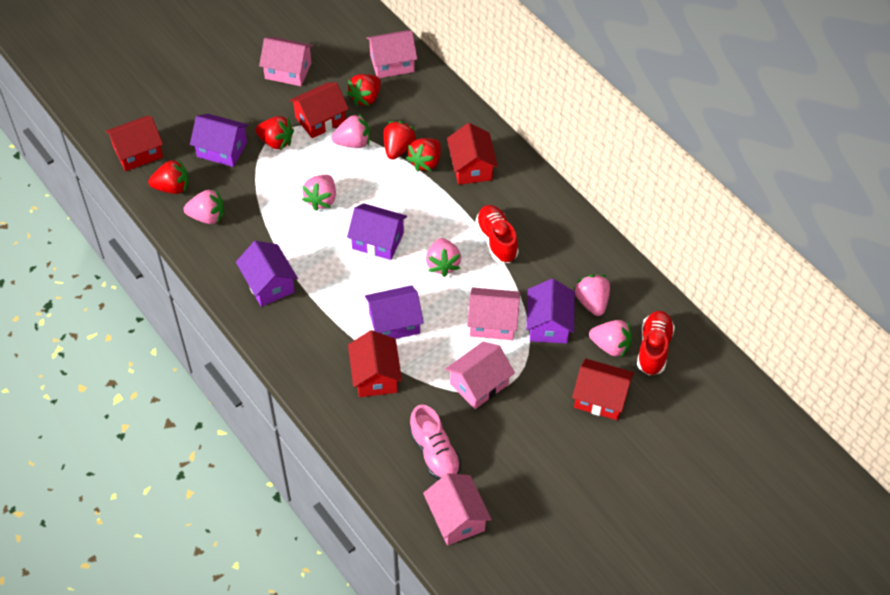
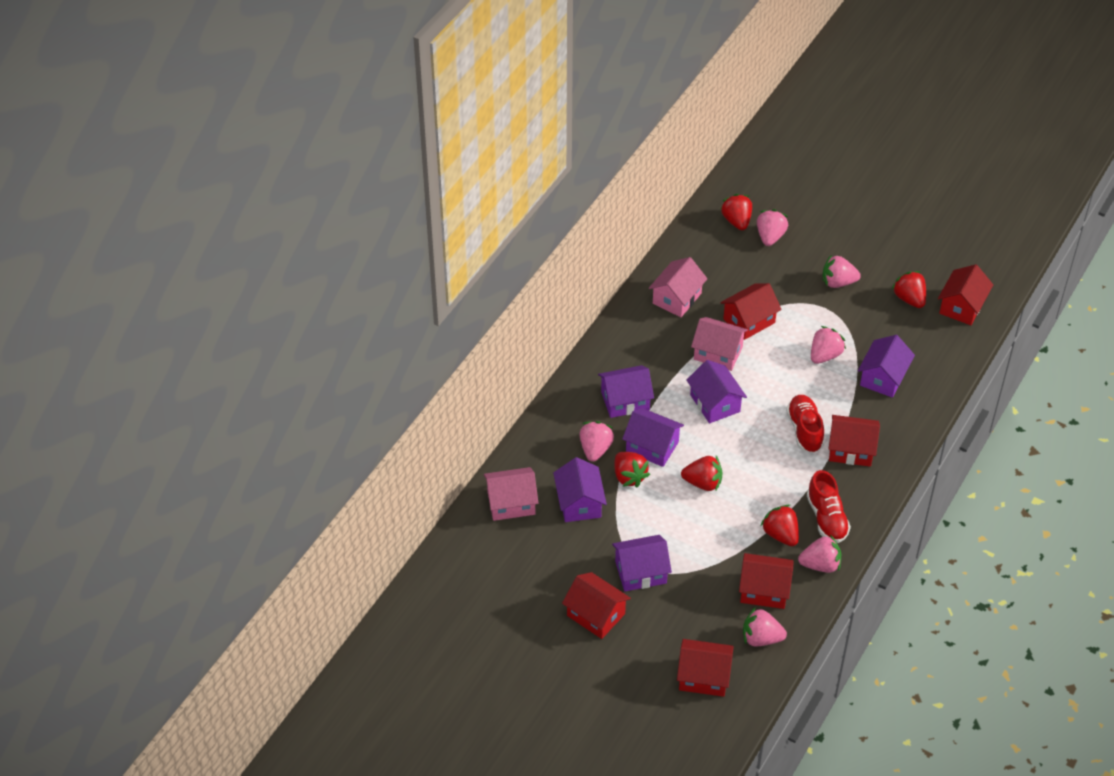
pink house: 5 -> 3
pink shoe: 1 -> 0
purple house: 5 -> 6
red house: 5 -> 6

